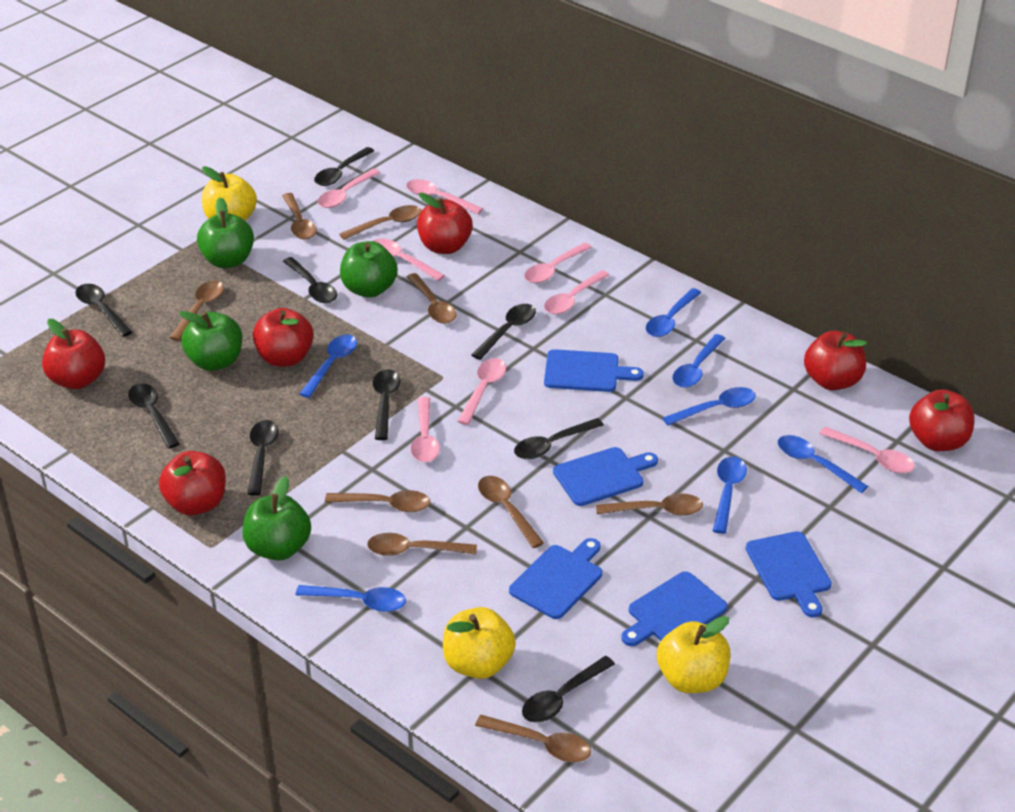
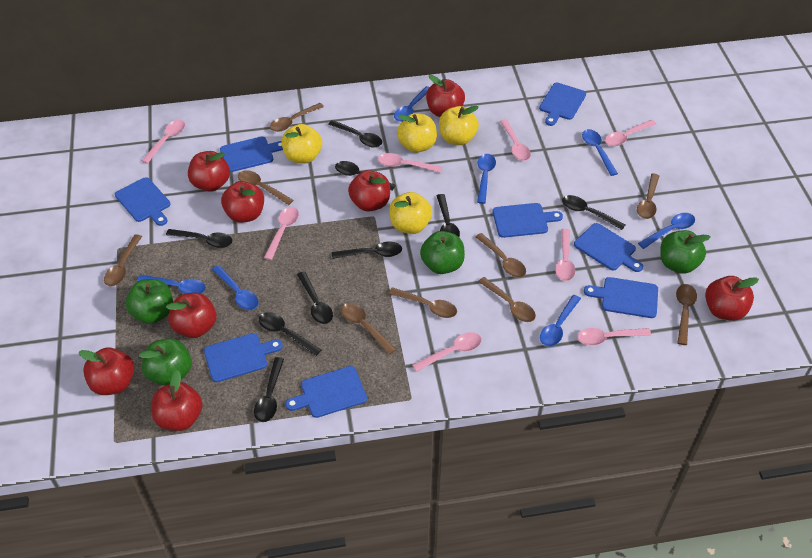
blue cutting board: 5 -> 8
red apple: 6 -> 8
yellow apple: 3 -> 4

